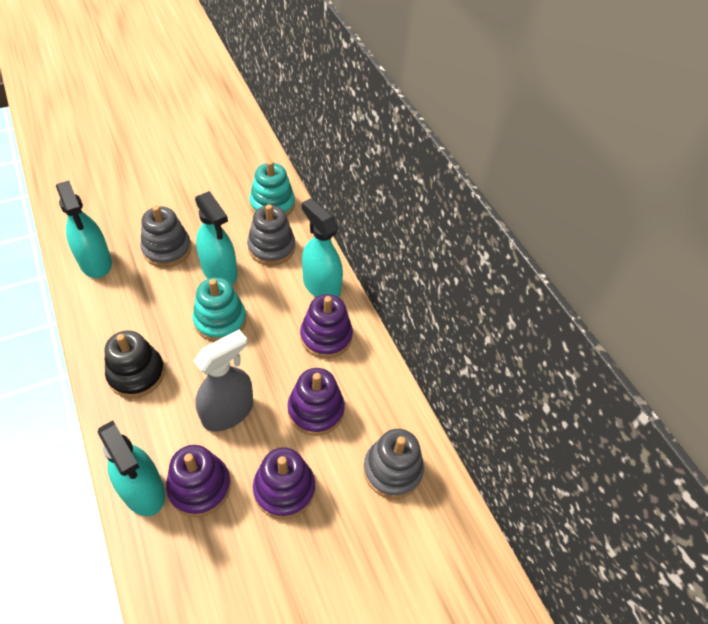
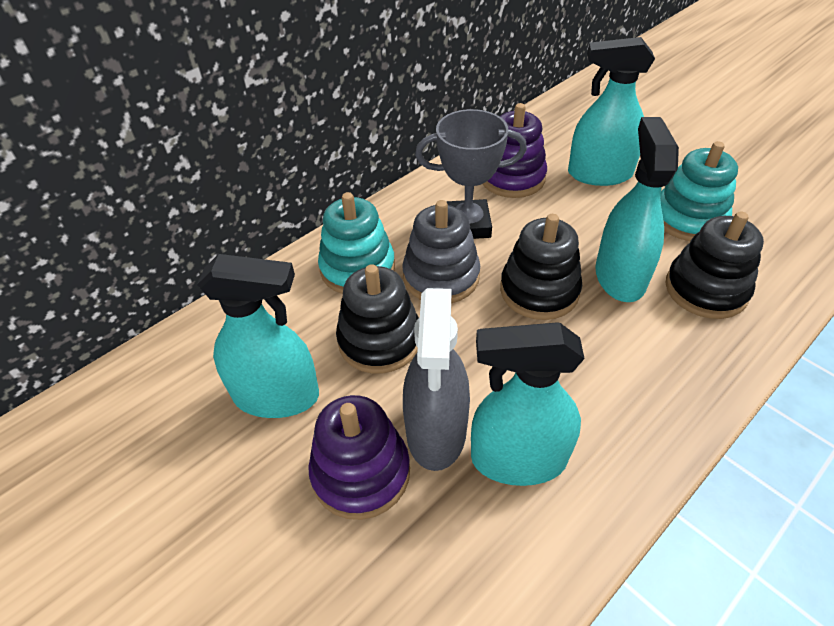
black stacking toy: 1 -> 3
grey stacking toy: 3 -> 1
grey trophy: 0 -> 1
purple stacking toy: 4 -> 2

